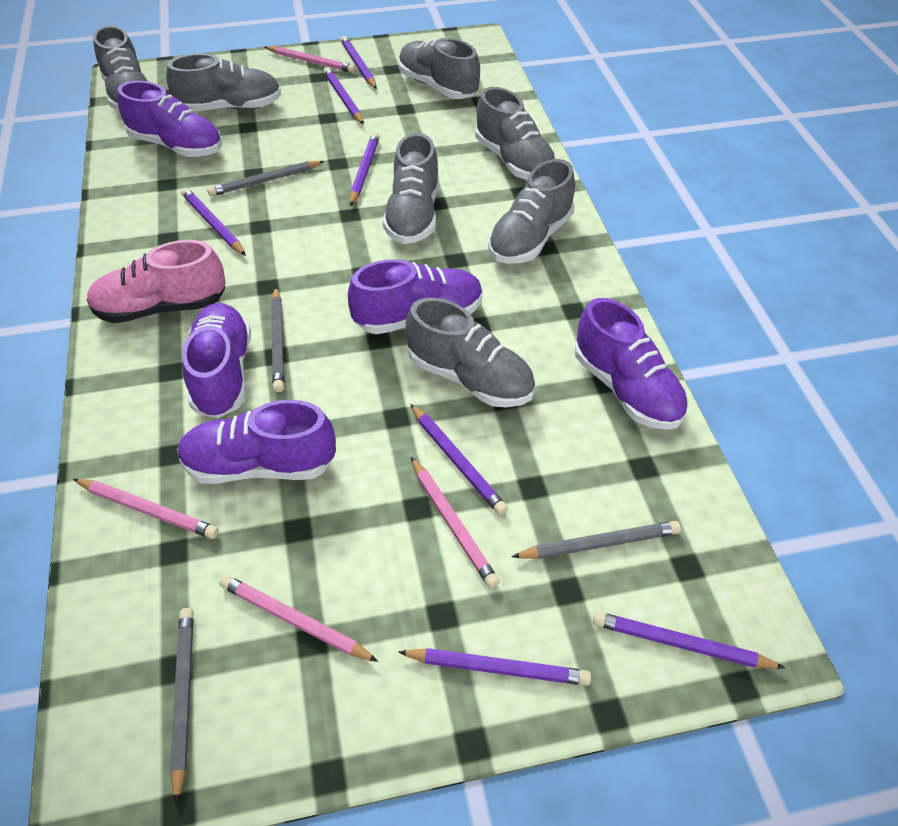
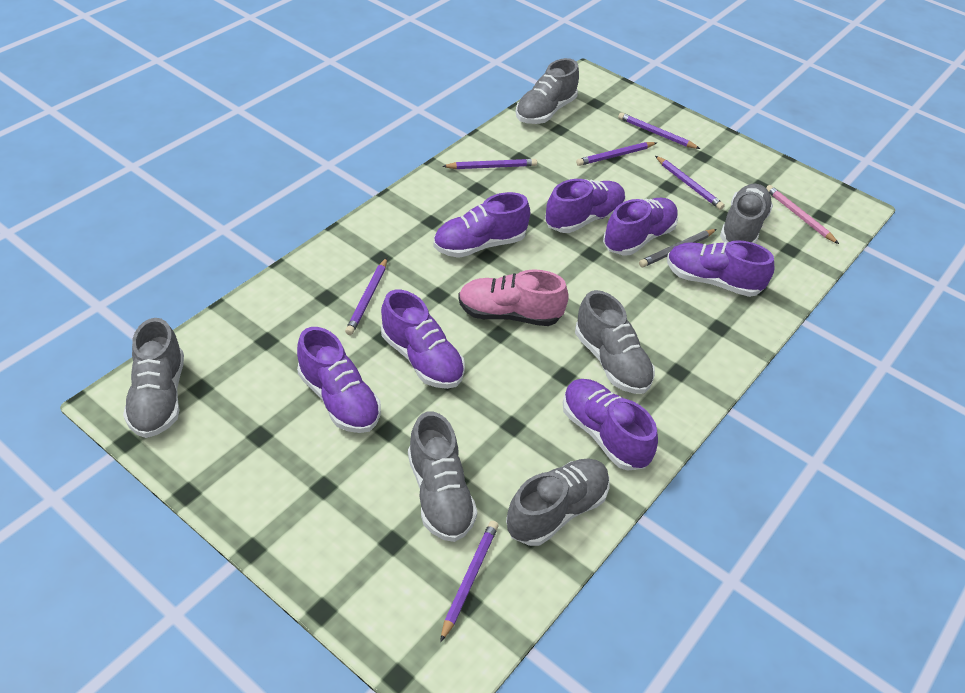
grey pencil: 4 -> 1
grey shoe: 7 -> 6
pink pencil: 4 -> 1
purple pencil: 7 -> 6
purple shoe: 5 -> 7

